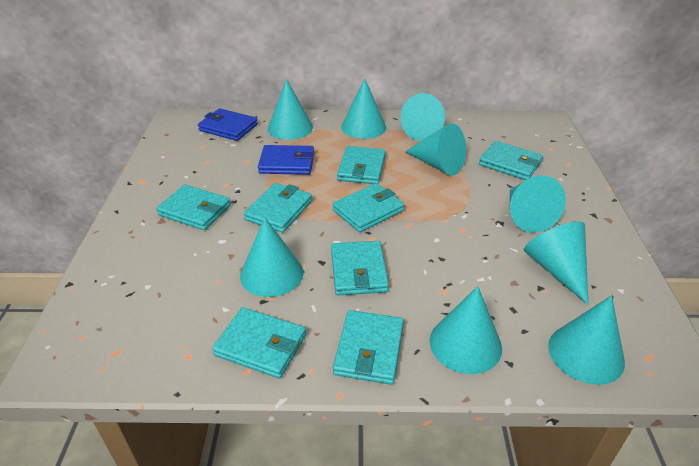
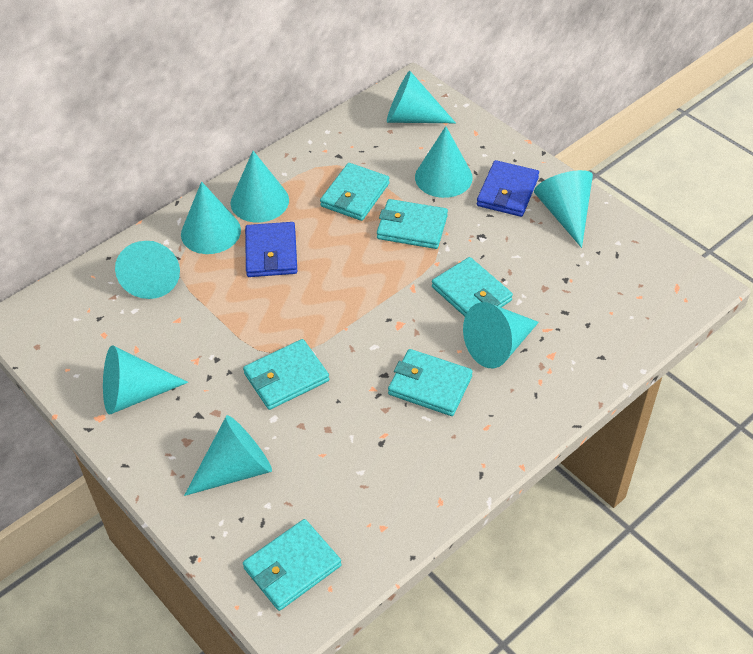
turquoise wallet: 8 -> 6

